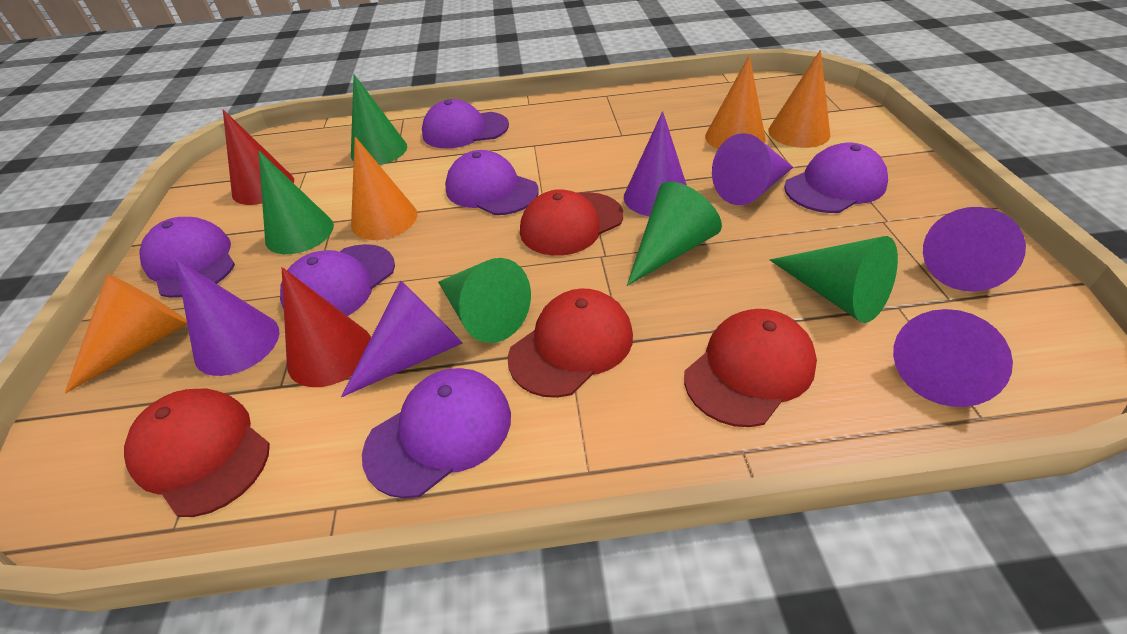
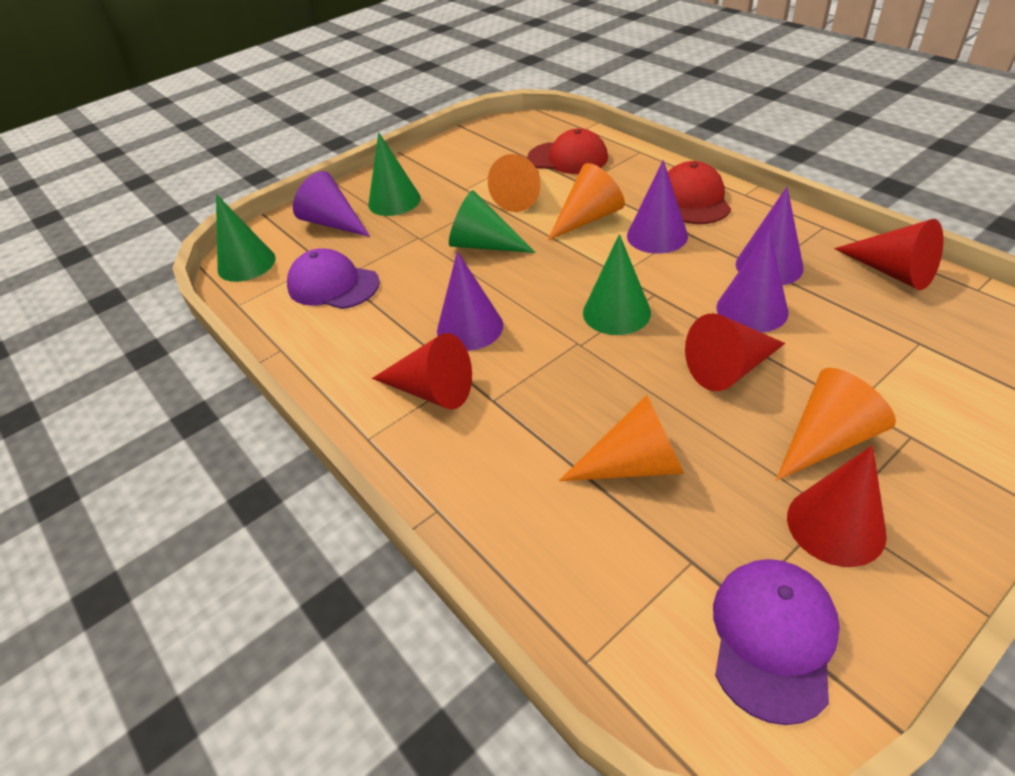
green cone: 5 -> 4
purple cap: 6 -> 2
purple cone: 6 -> 5
red cap: 4 -> 2
red cone: 2 -> 4

